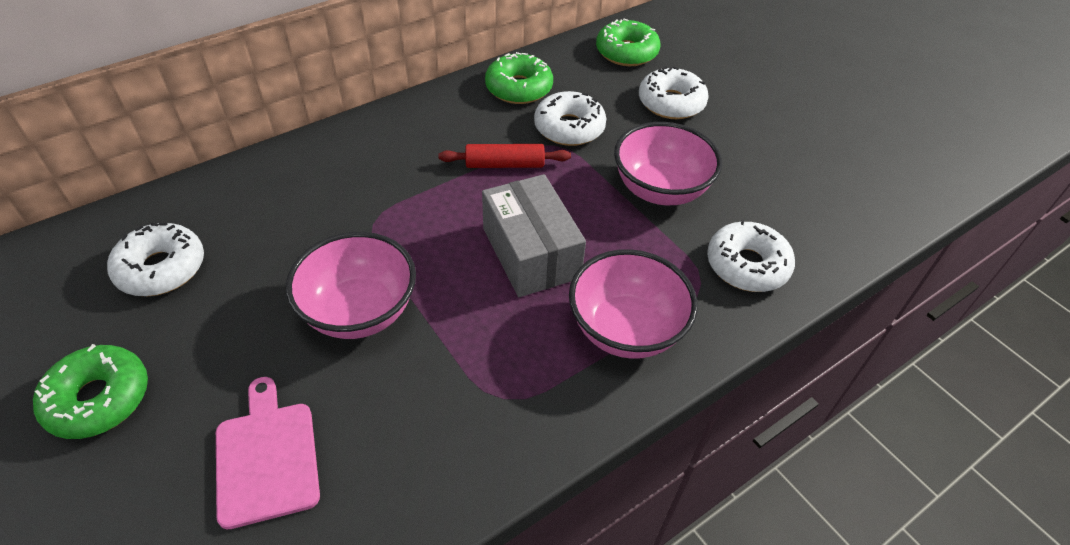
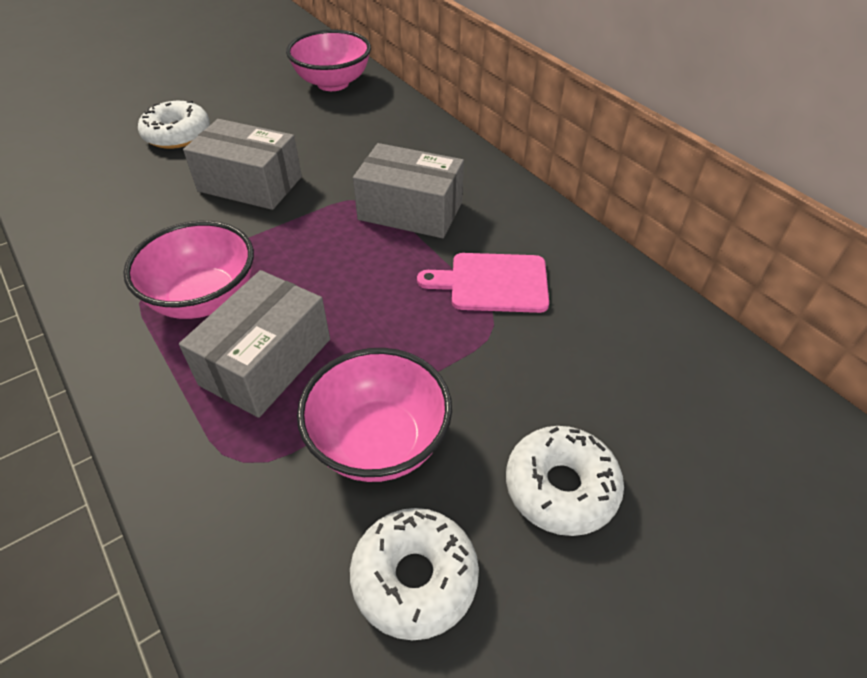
green donut: 3 -> 0
grey box: 1 -> 3
red rolling pin: 1 -> 0
white donut: 4 -> 3

